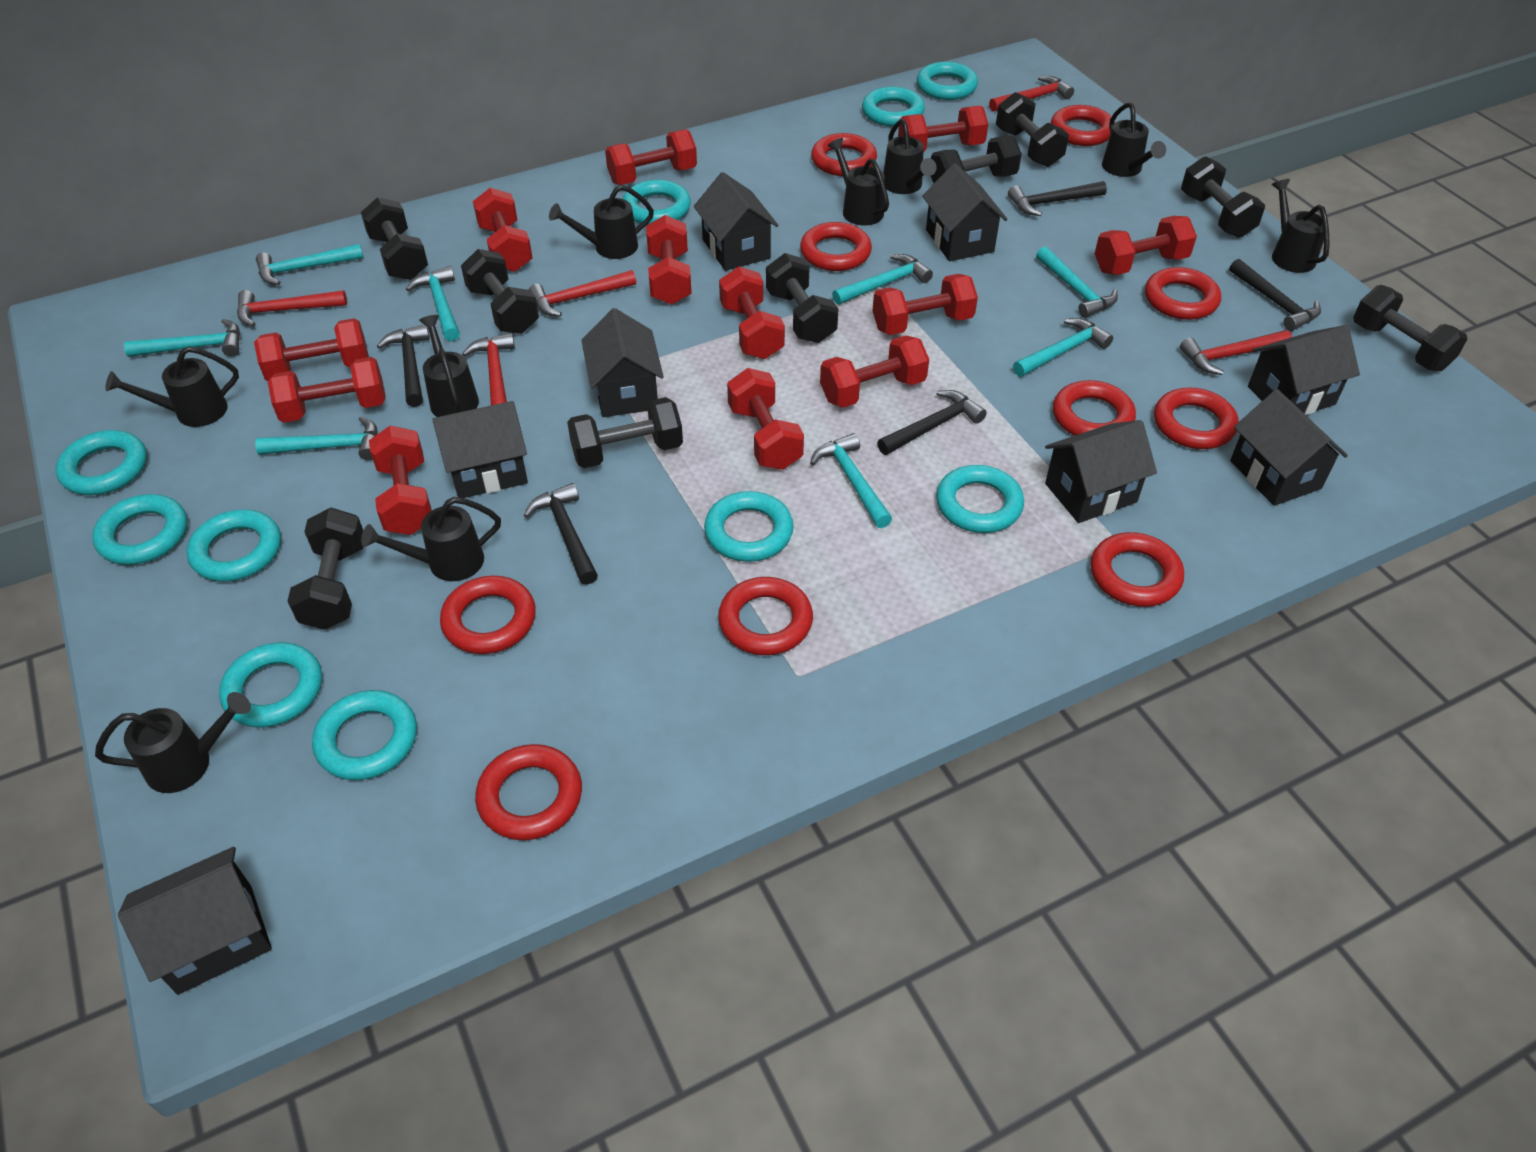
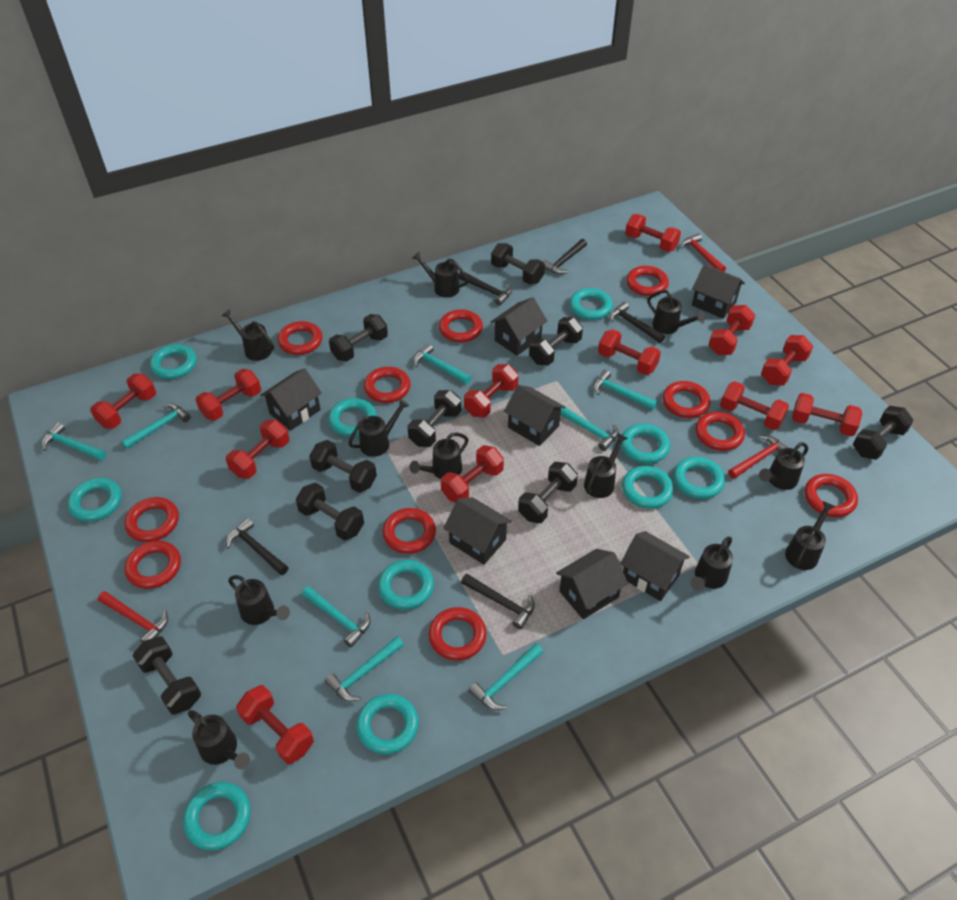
black house: 8 -> 7
black watering can: 9 -> 11
red hammer: 5 -> 3
red ring: 10 -> 11

